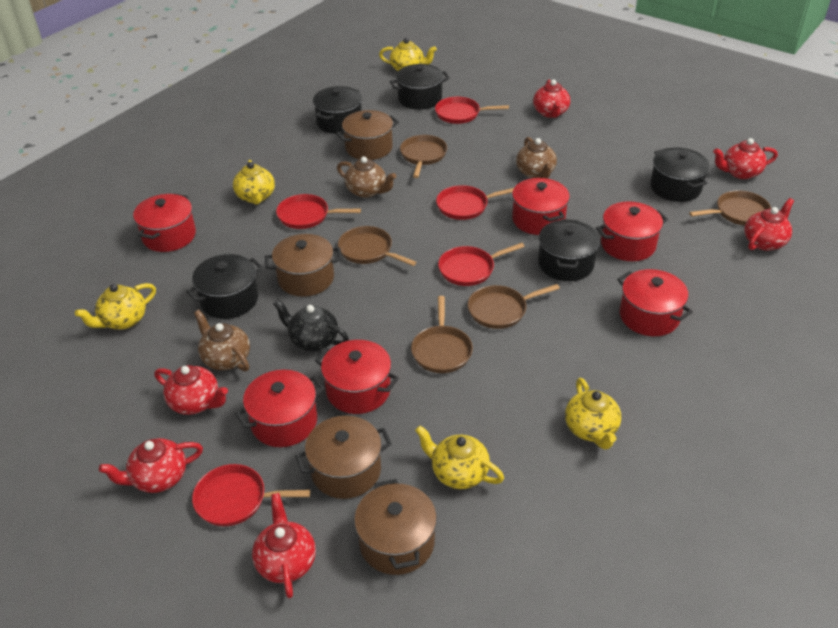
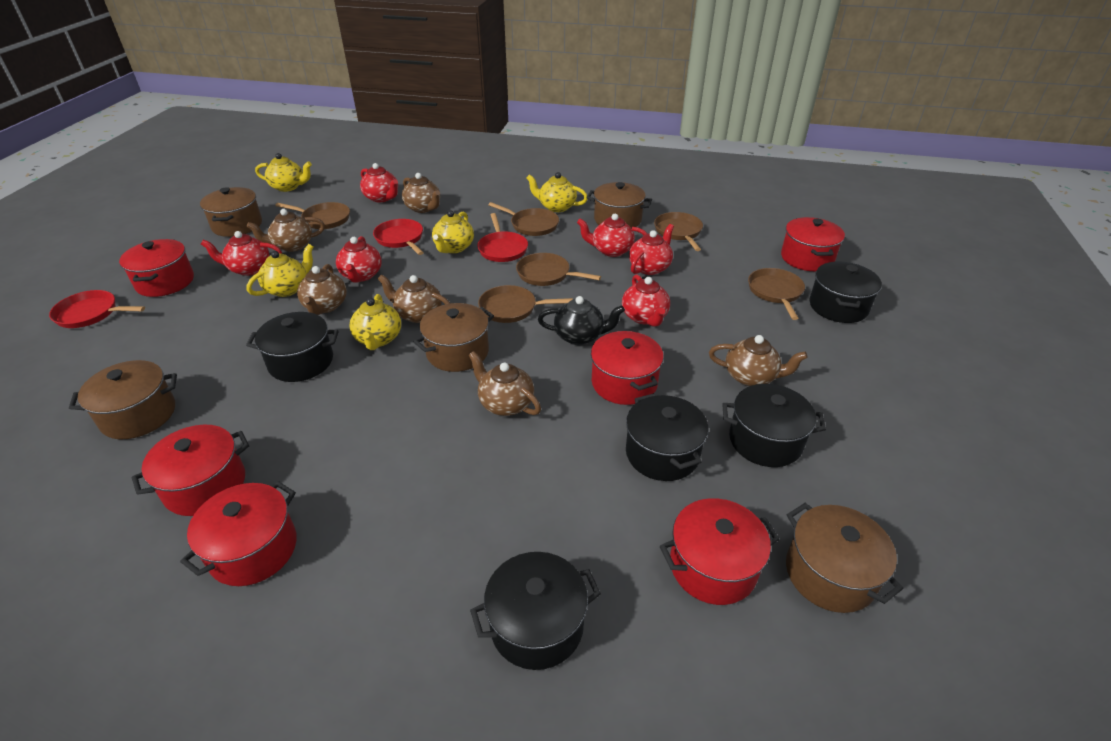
brown pan: 5 -> 6
brown pot: 4 -> 5
brown teapot: 3 -> 6
red pan: 5 -> 3

